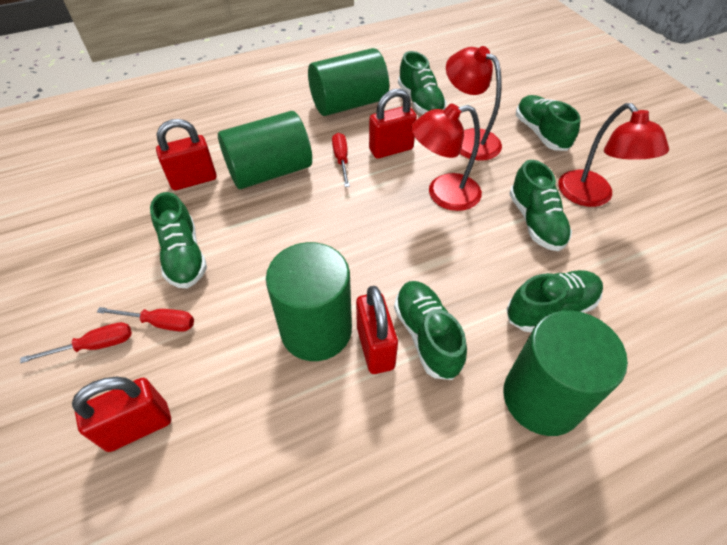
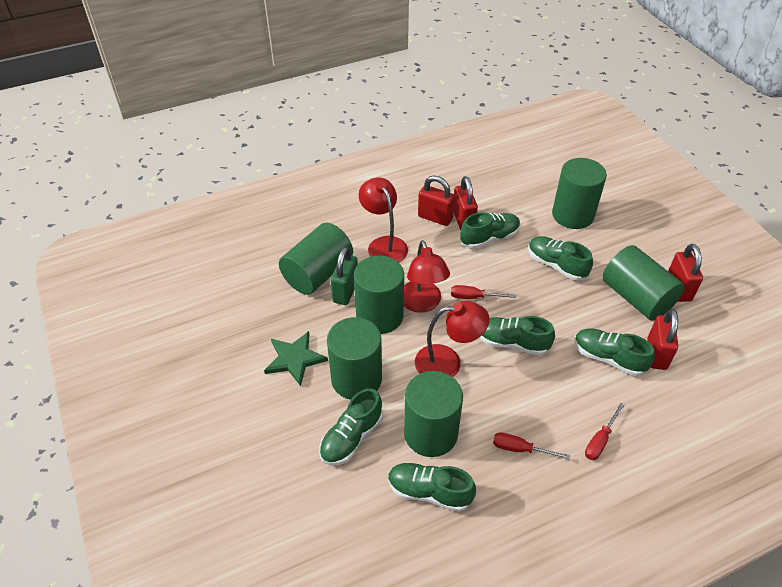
green cylinder: 4 -> 6
green padlock: 0 -> 1
green star: 0 -> 1

